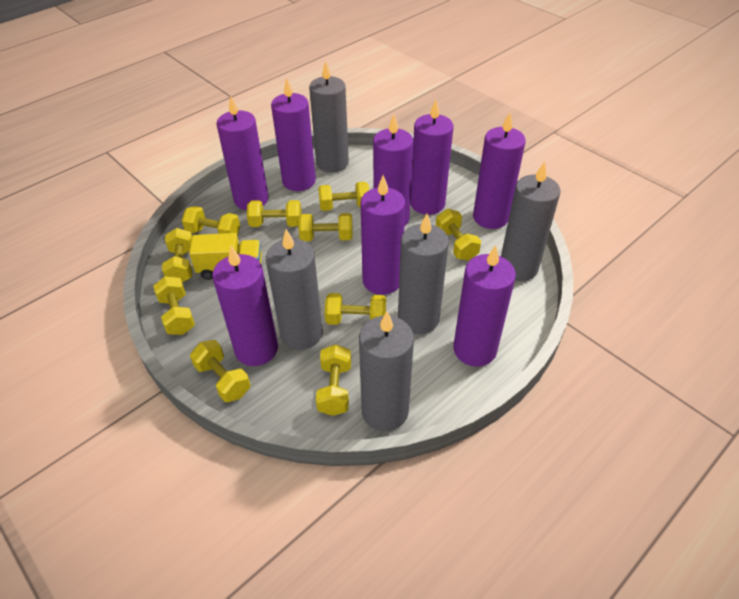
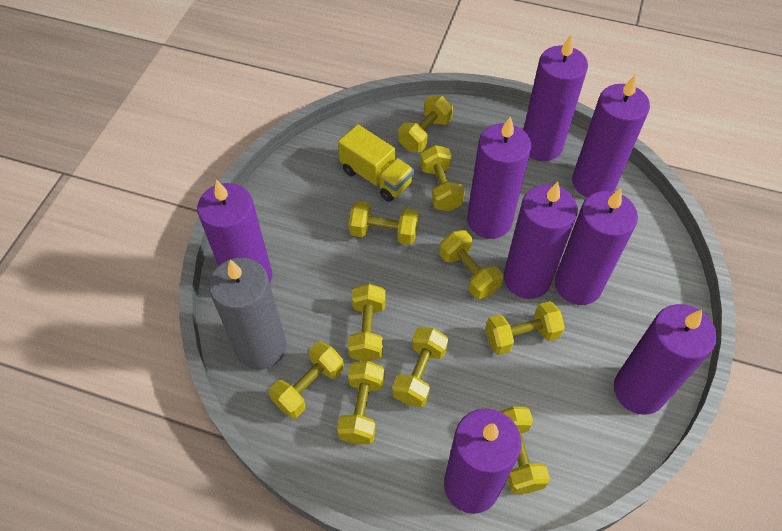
grey candle: 5 -> 1

